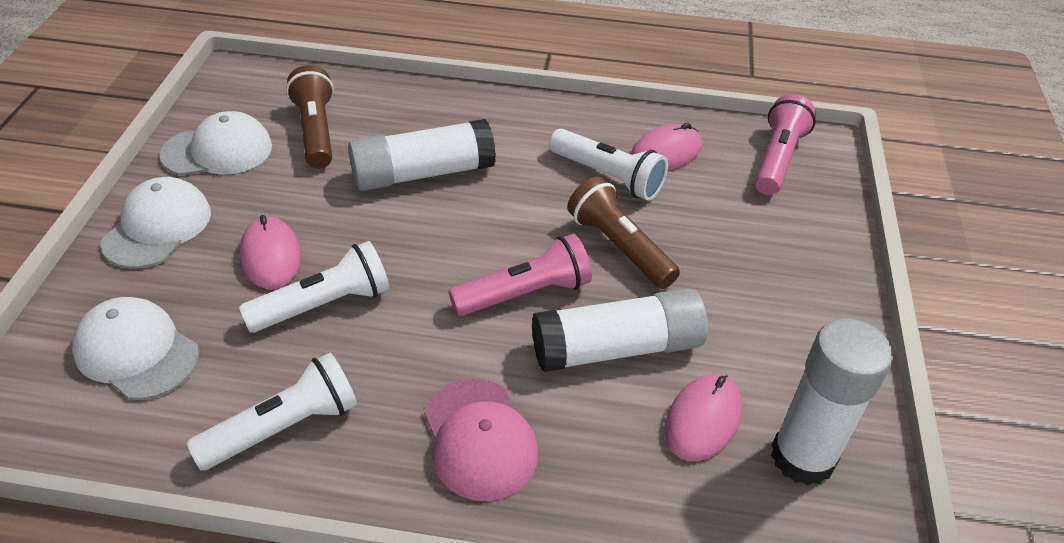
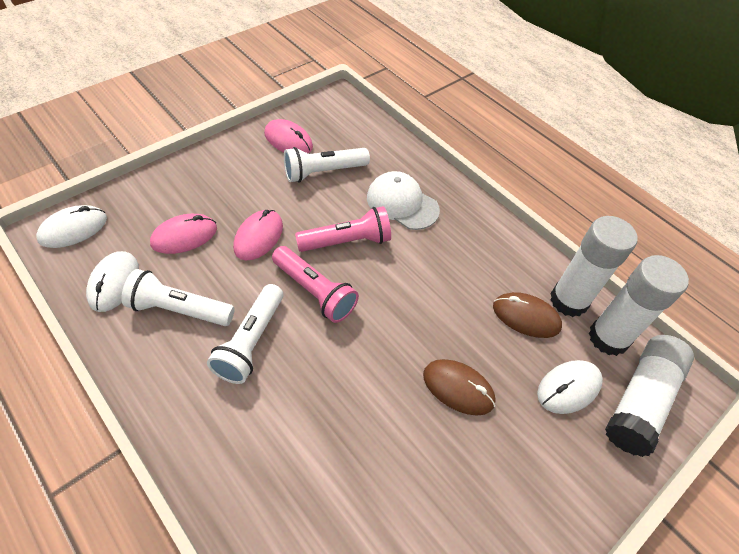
brown flashlight: 2 -> 0
brown mouse: 0 -> 2
pink cap: 1 -> 0
white cap: 3 -> 1
white mouse: 0 -> 3

